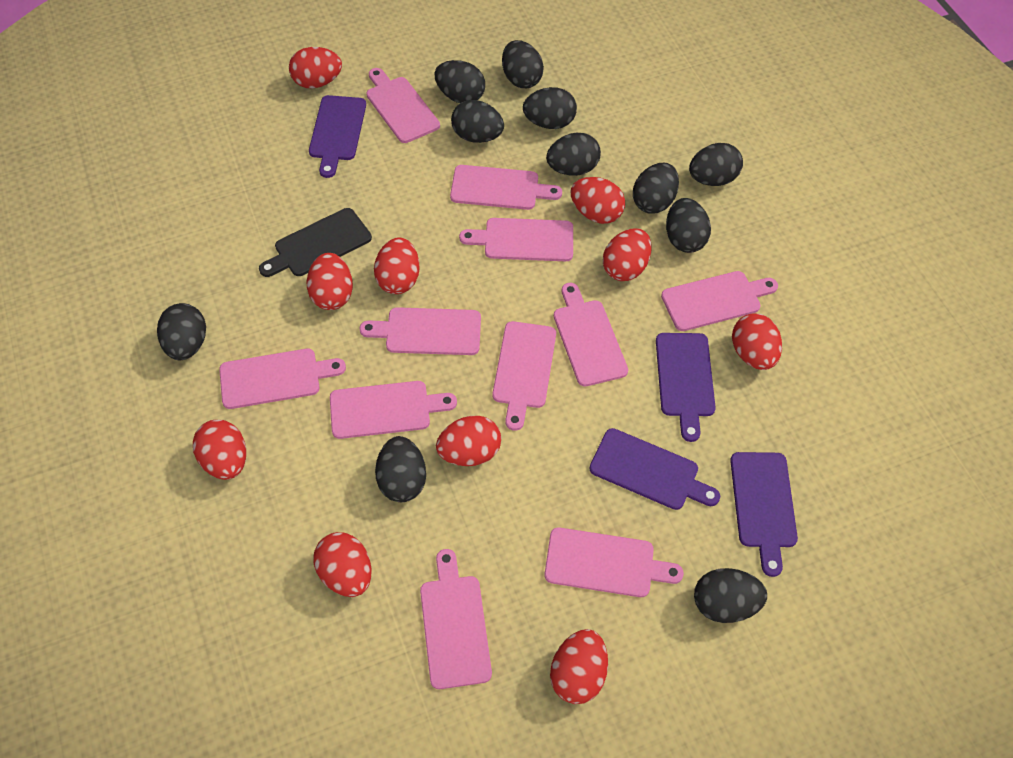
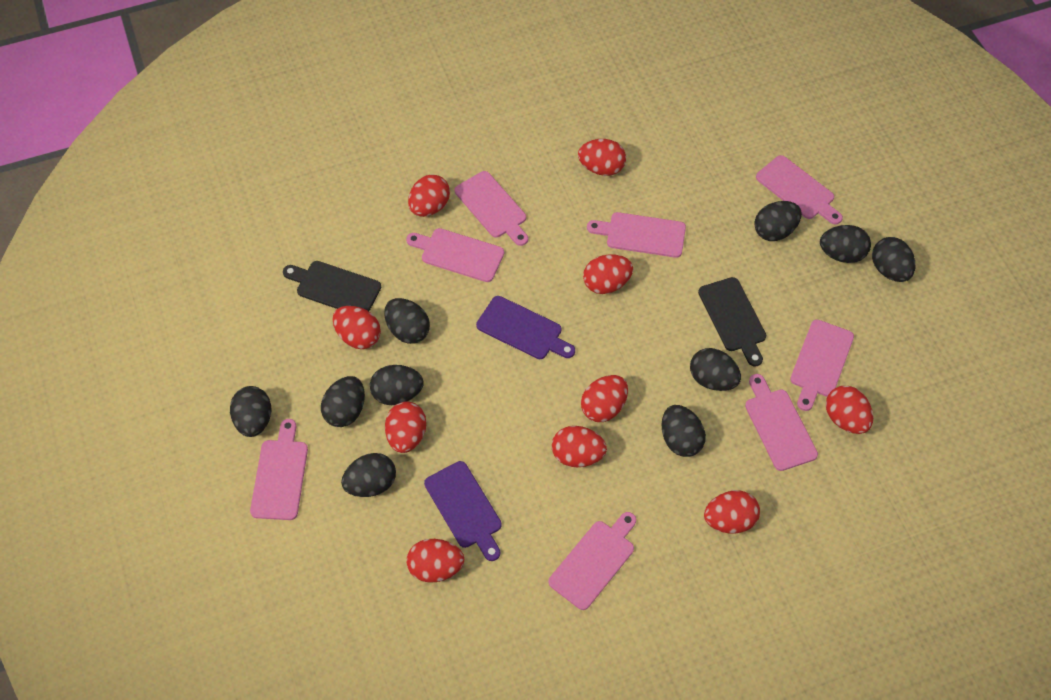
black cutting board: 1 -> 2
black egg: 11 -> 10
pink cutting board: 11 -> 8
purple cutting board: 4 -> 2

